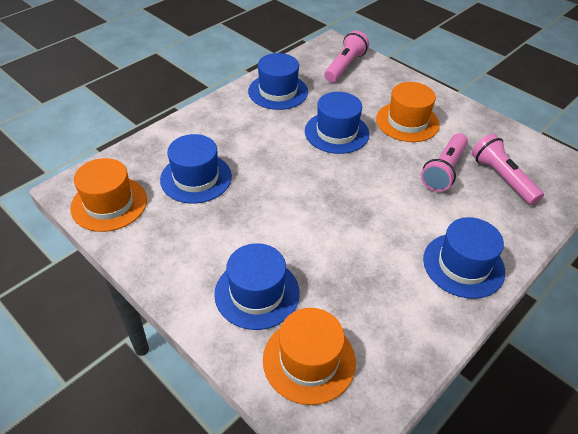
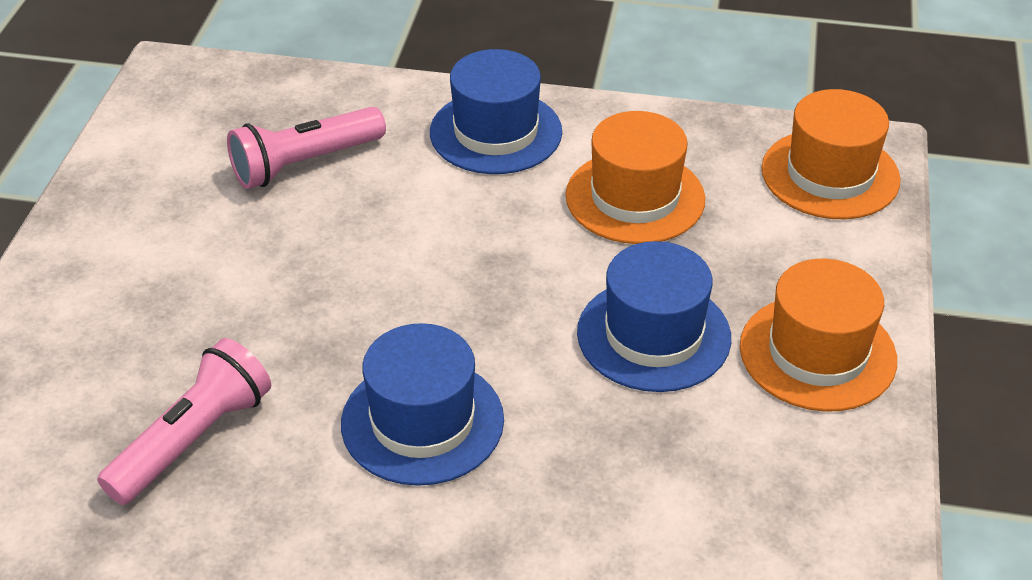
blue hat: 5 -> 3
pink flashlight: 3 -> 2

